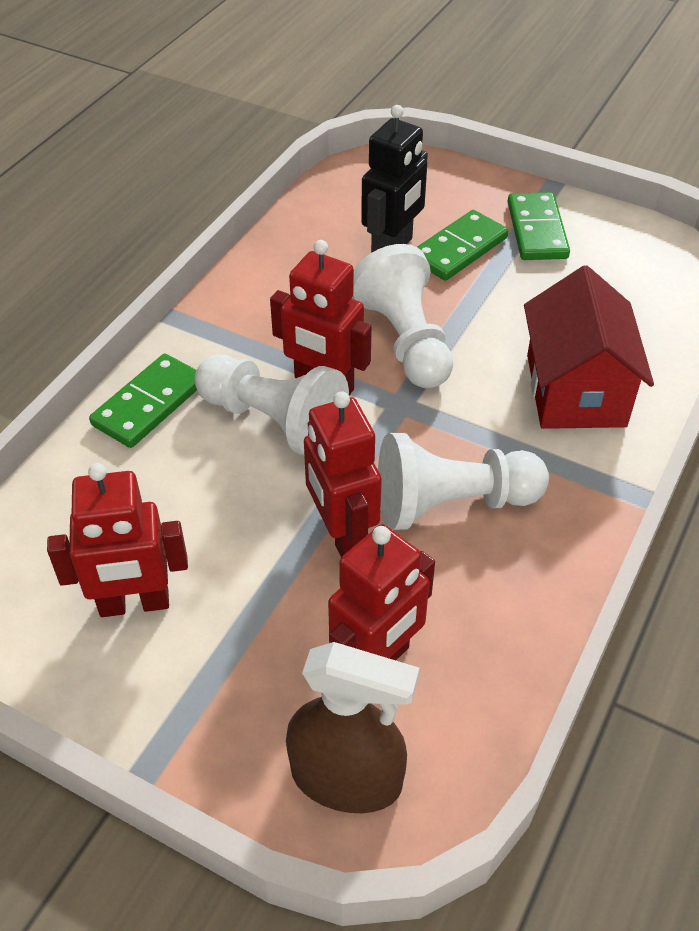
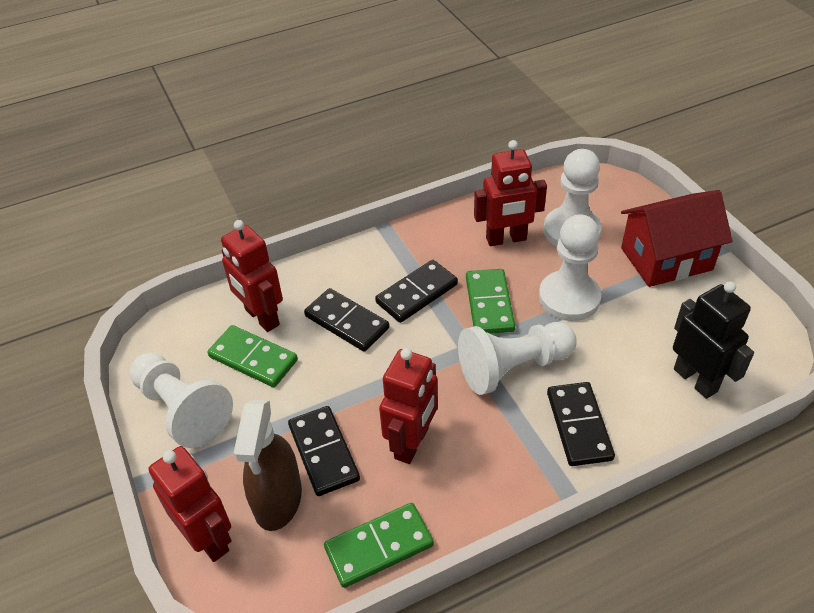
black domino: 0 -> 4
white pawn: 3 -> 4

